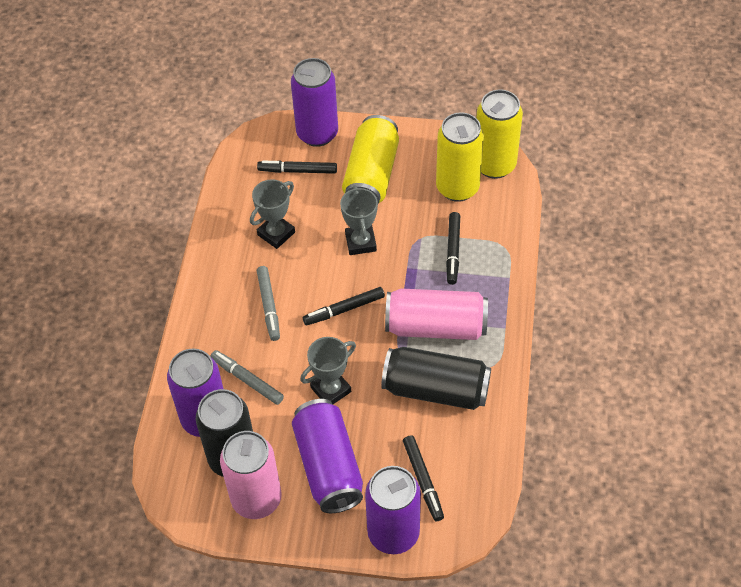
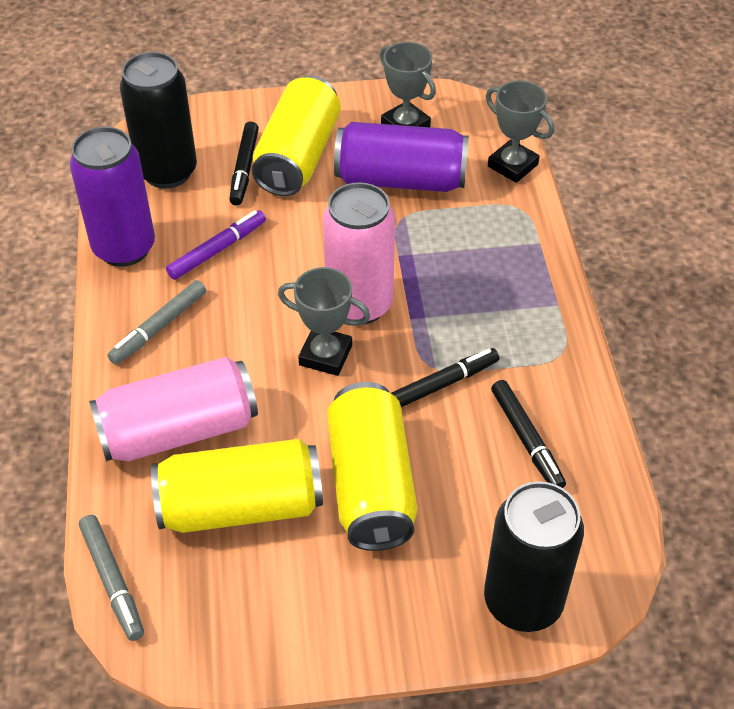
black marker: 4 -> 3
purple can: 4 -> 2
purple marker: 0 -> 1

